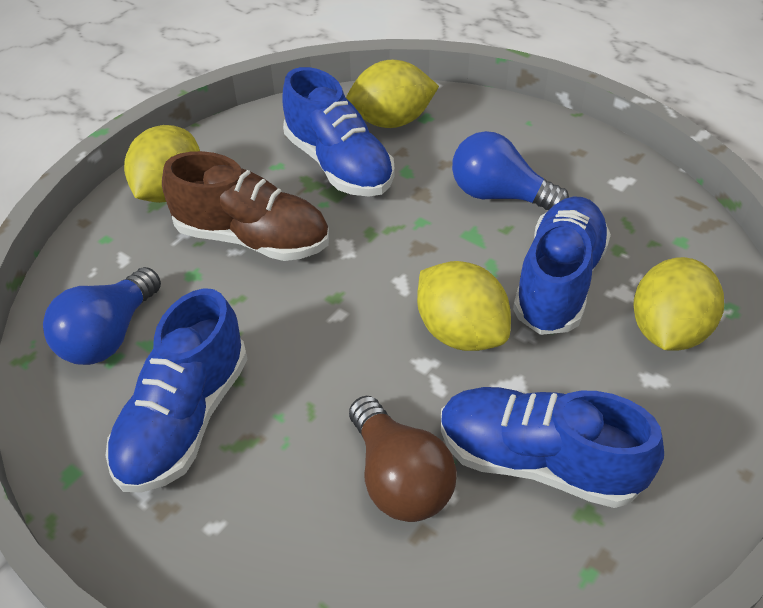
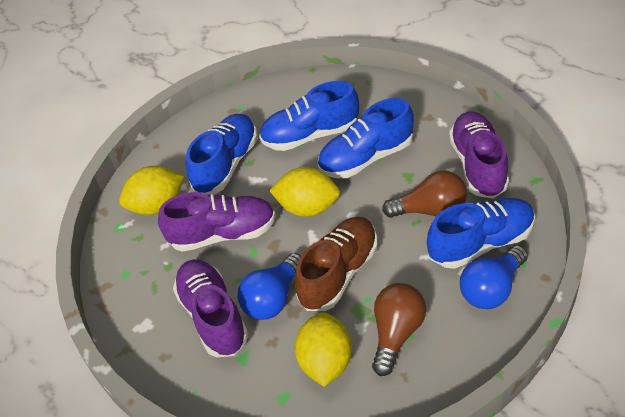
brown light bulb: 1 -> 2
purple shoe: 0 -> 3
yellow lemon: 4 -> 3

